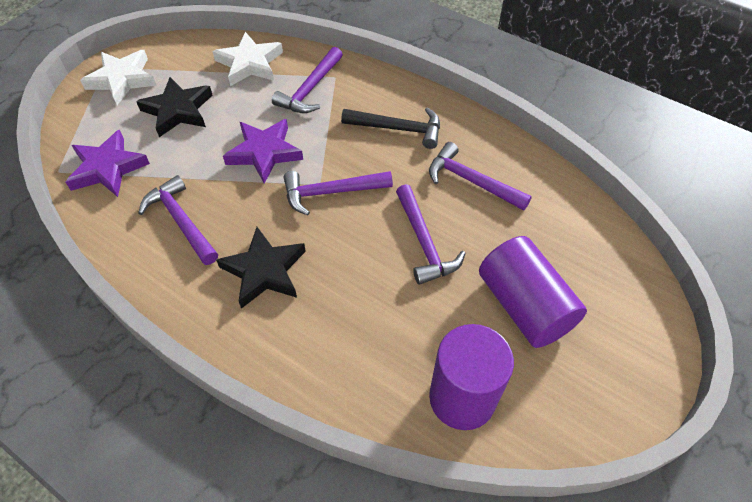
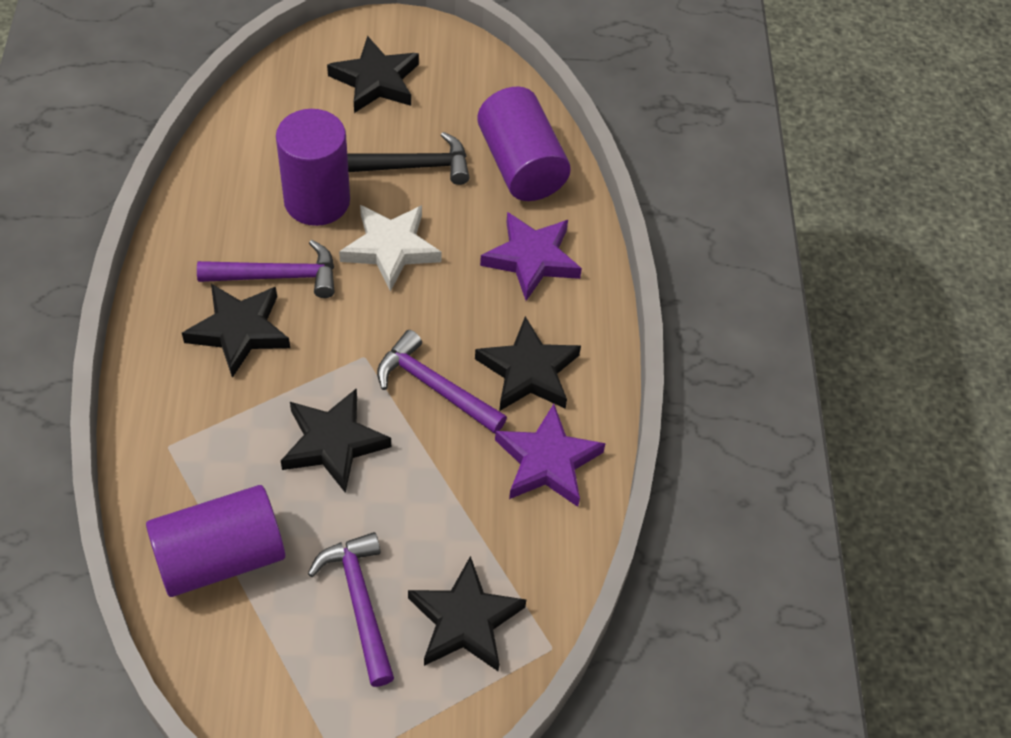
black star: 2 -> 5
purple cylinder: 2 -> 3
purple hammer: 5 -> 3
white star: 2 -> 1

